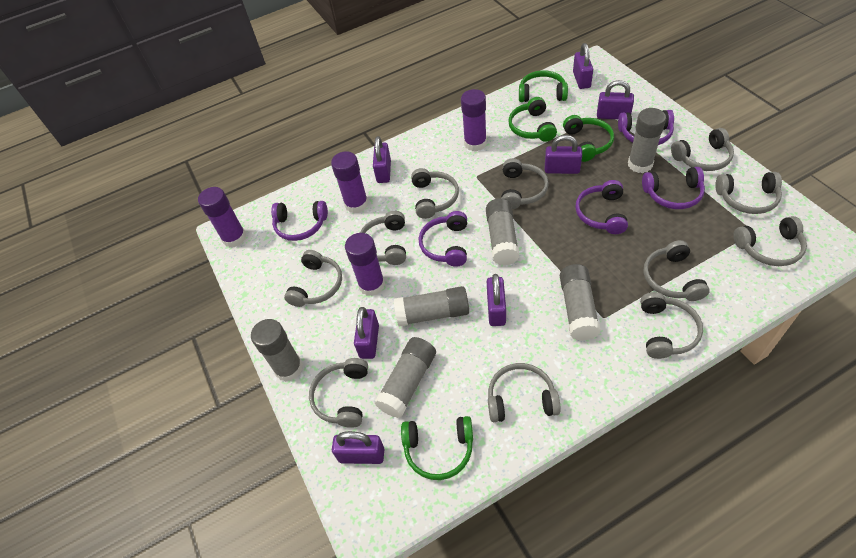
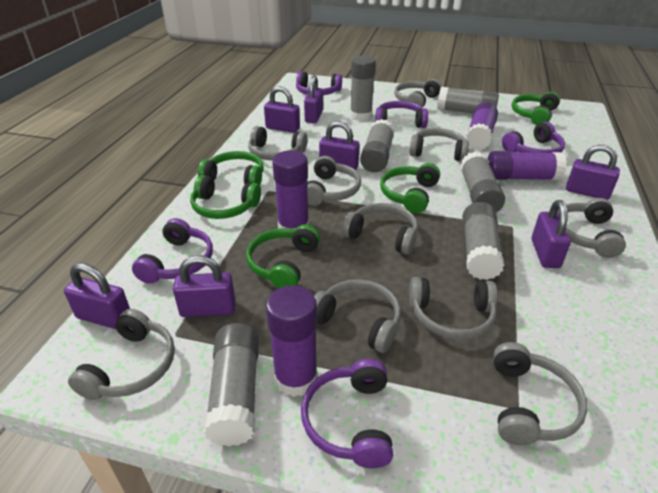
green headphones: 4 -> 5
grey headphones: 11 -> 10

